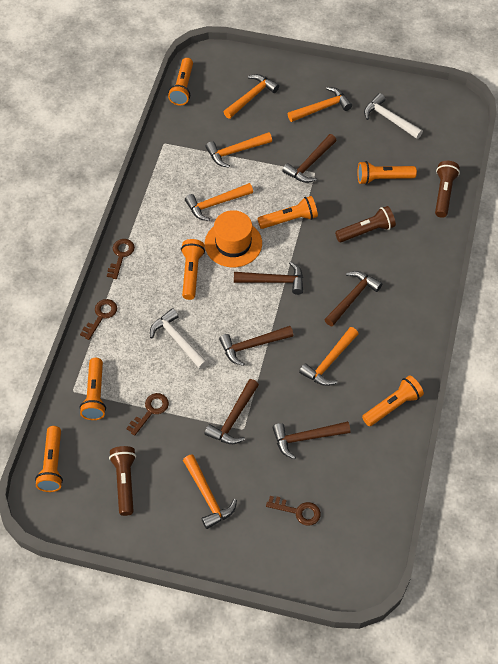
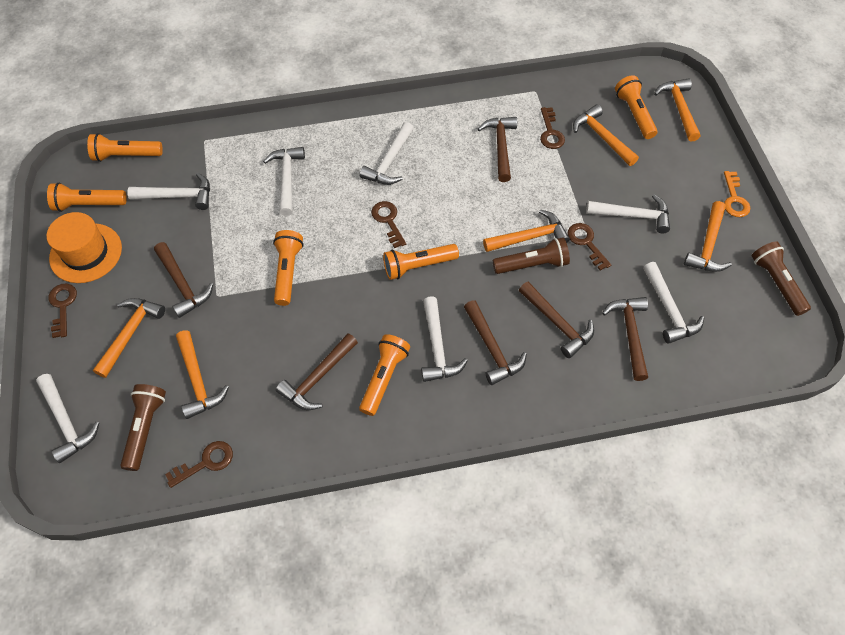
brown key: 4 -> 5
orange flashlight: 7 -> 6
orange key: 0 -> 1
white hammer: 2 -> 7

